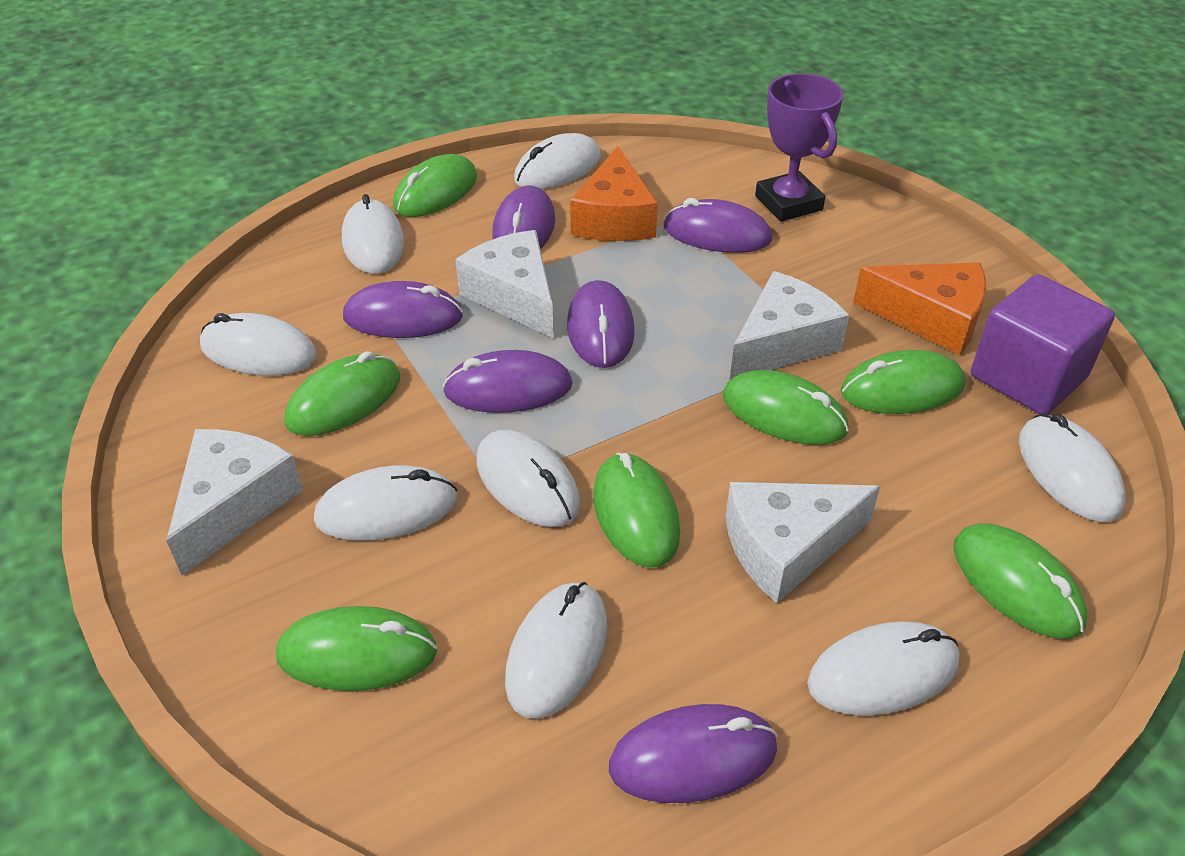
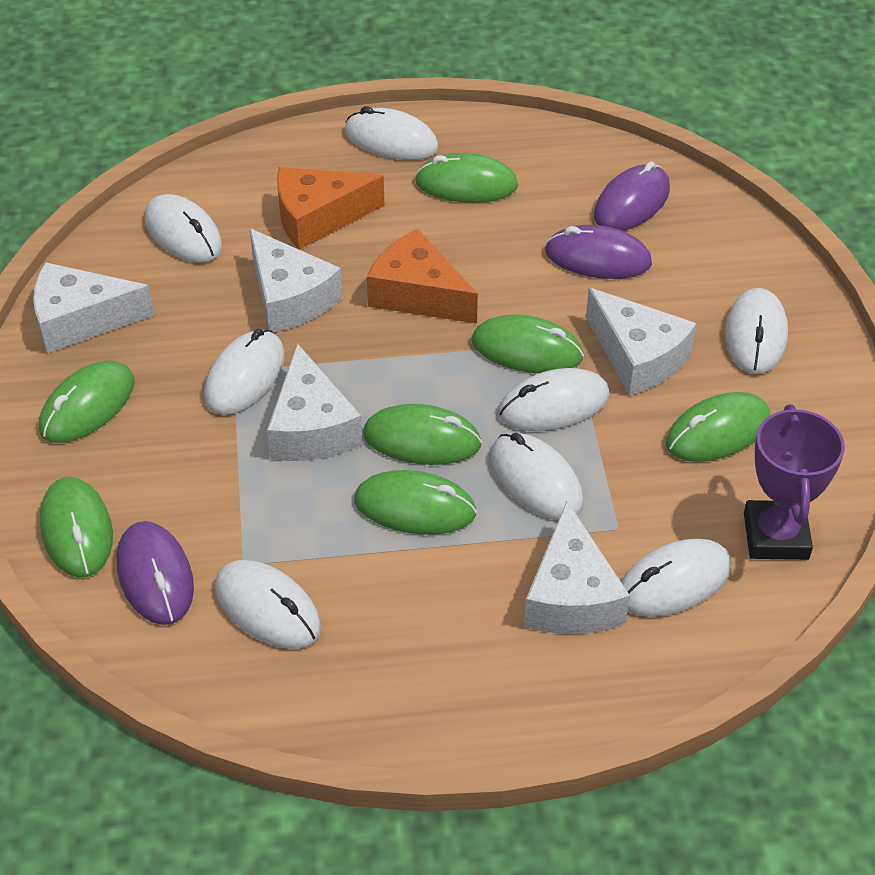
purple cube: 1 -> 0
purple mouse: 6 -> 3
white cheese: 4 -> 5

